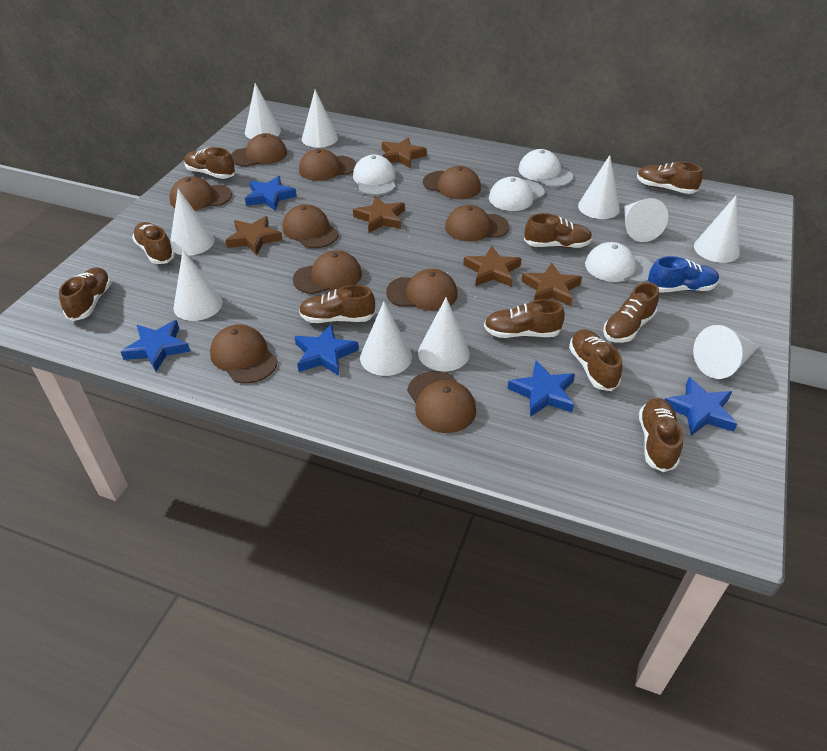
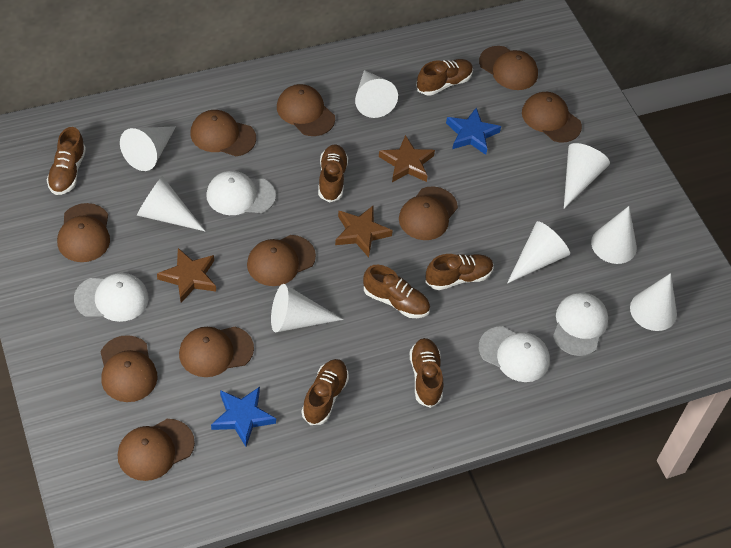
blue shoe: 1 -> 0
blue star: 5 -> 2
brown shoe: 10 -> 7
brown star: 5 -> 3
white cone: 10 -> 8

